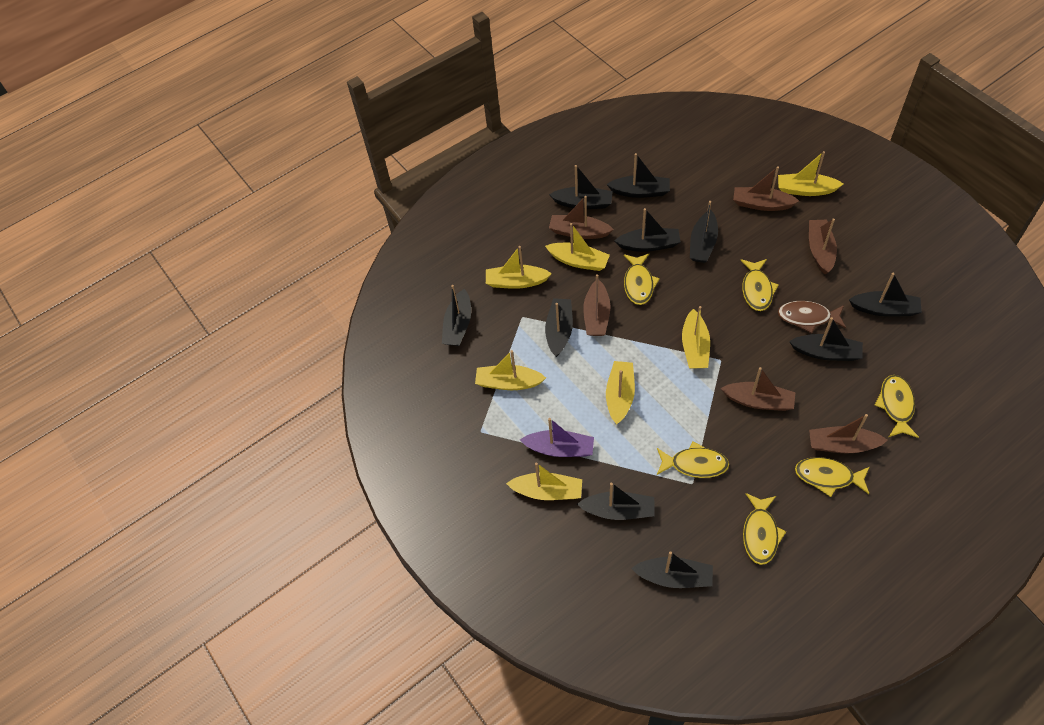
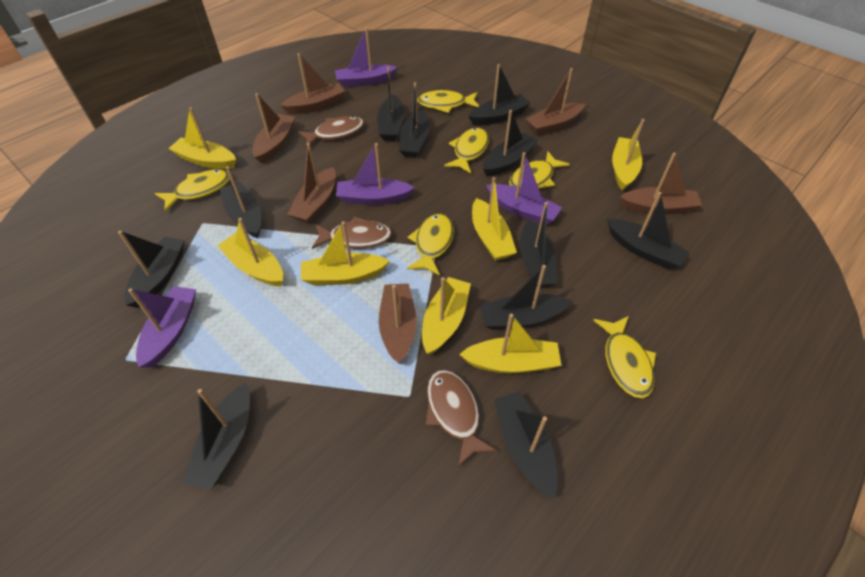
black boat: 10 -> 11
brown fish: 1 -> 3
purple boat: 1 -> 4

